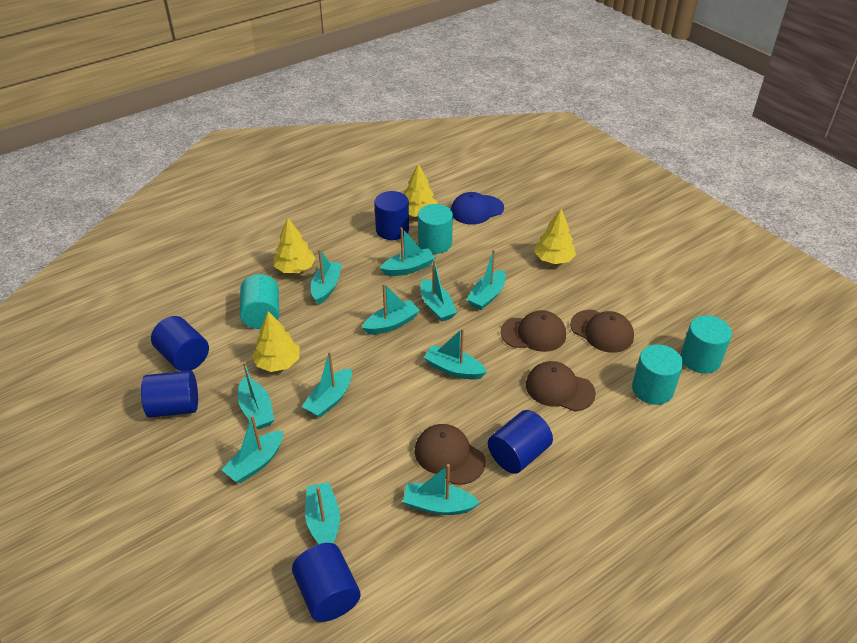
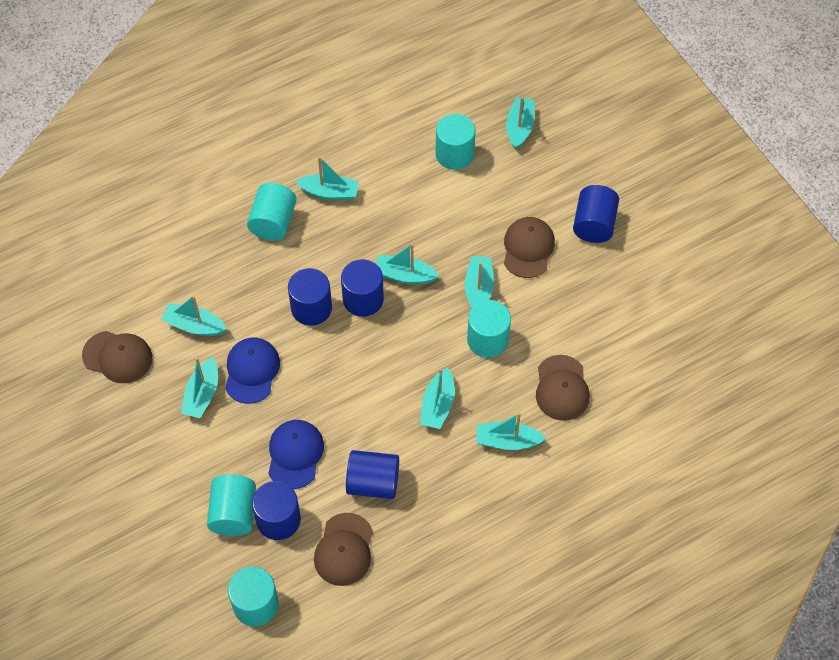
blue cap: 1 -> 2
turquoise boat: 11 -> 8
turquoise cylinder: 4 -> 5
yellow tree: 4 -> 0

